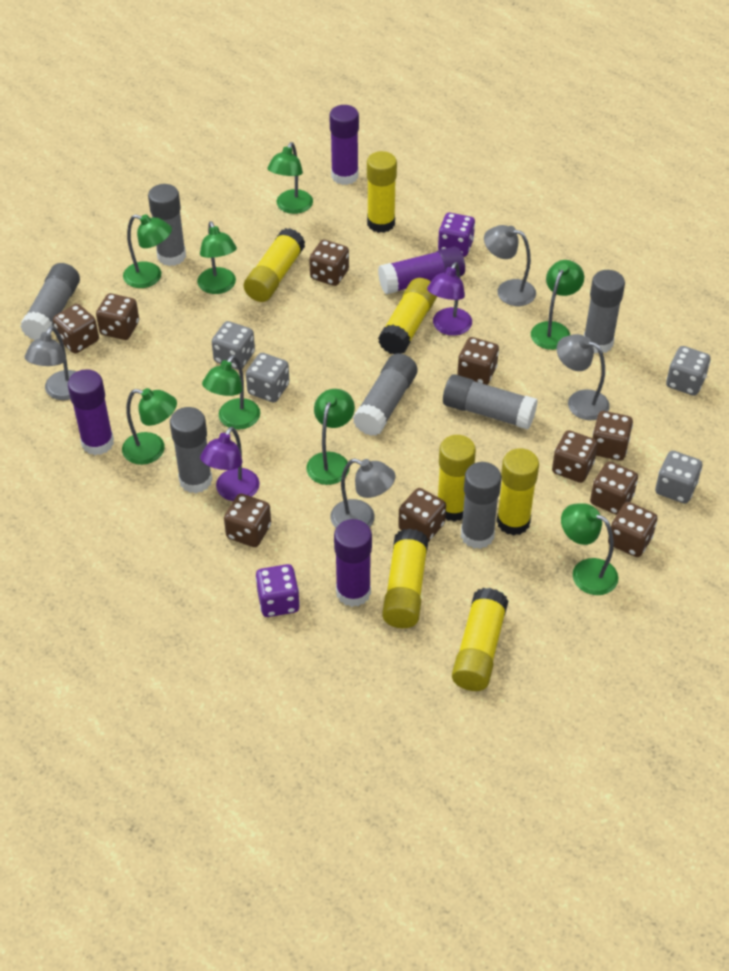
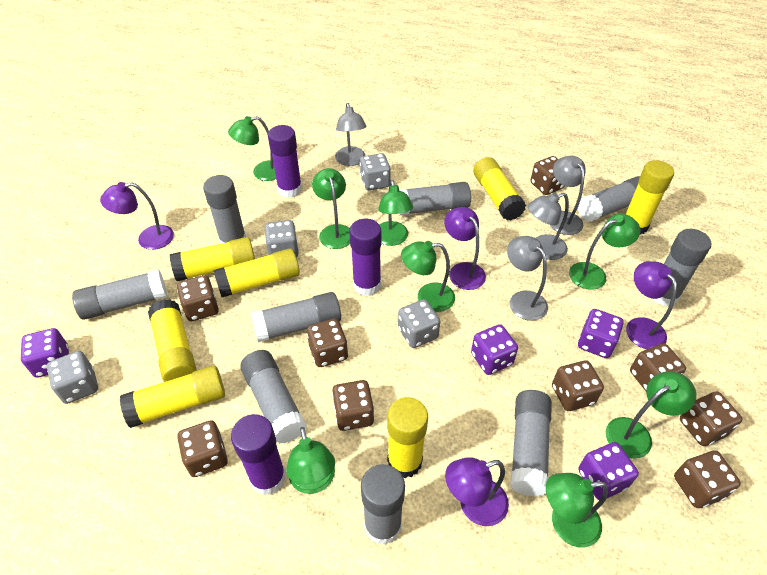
brown dice: 10 -> 9
grey glue stick: 7 -> 9
purple dice: 2 -> 4
purple glue stick: 4 -> 3
purple lamp: 2 -> 4

